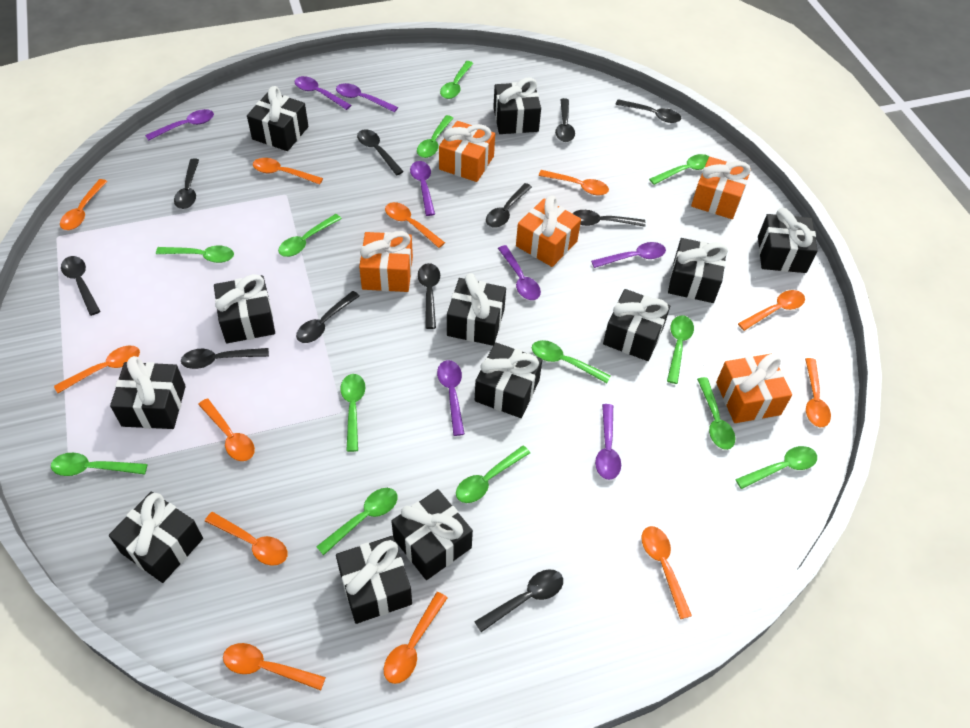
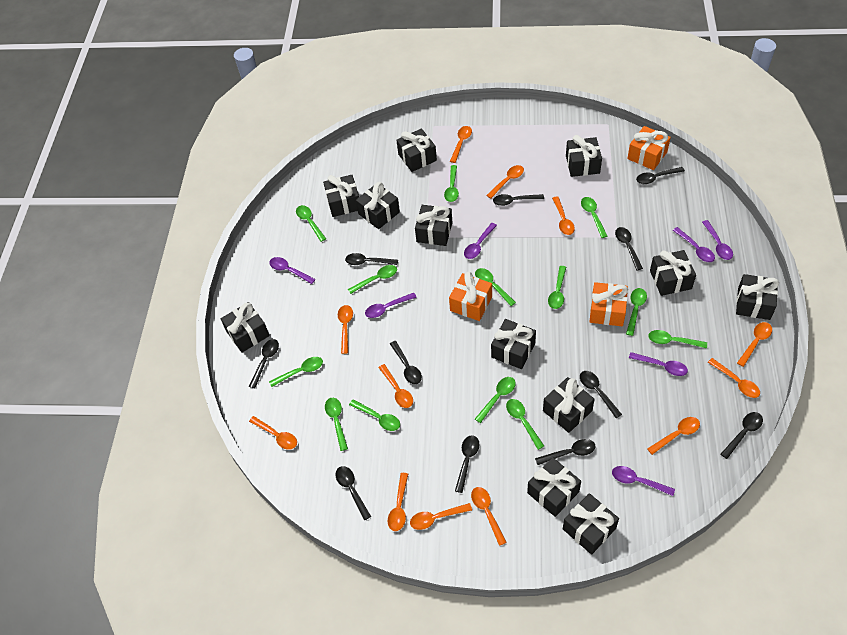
orange gift: 5 -> 3
purple spoon: 8 -> 7

